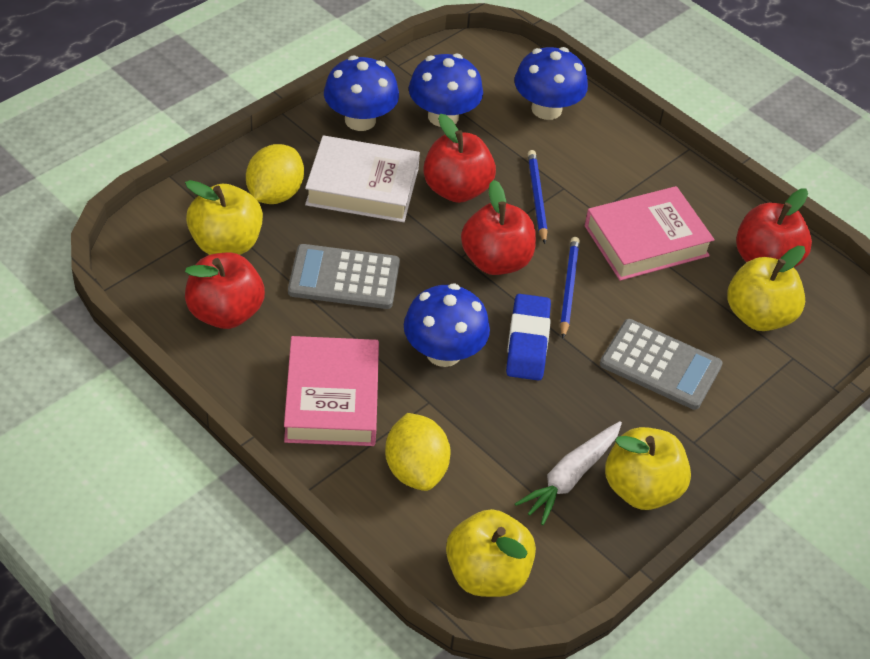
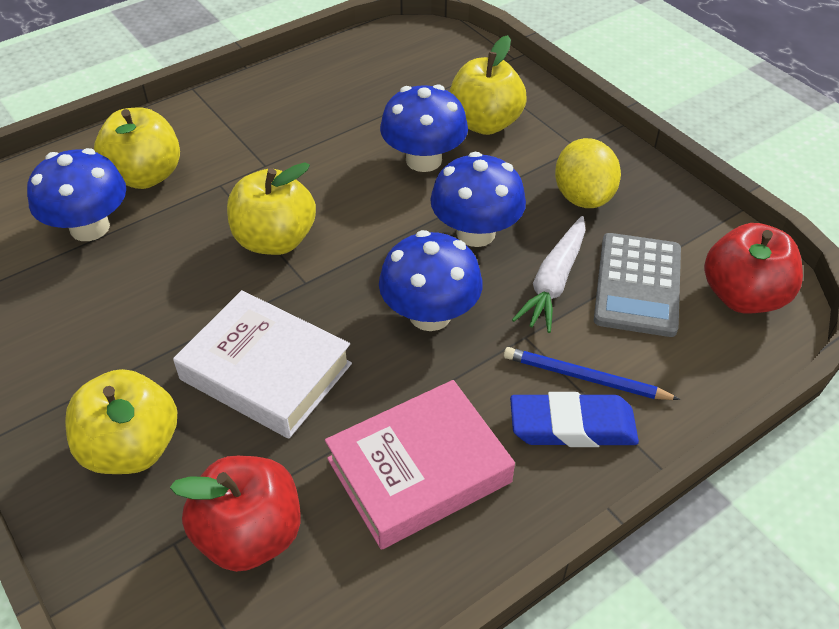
blue pencil: 2 -> 1
grey calculator: 2 -> 1
pink book: 2 -> 1
red apple: 4 -> 2
yellow lemon: 2 -> 1

